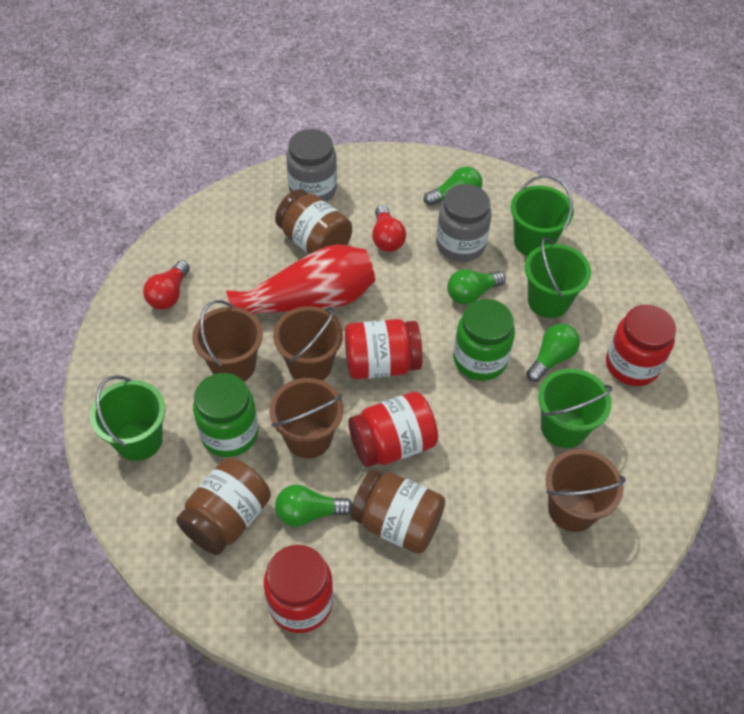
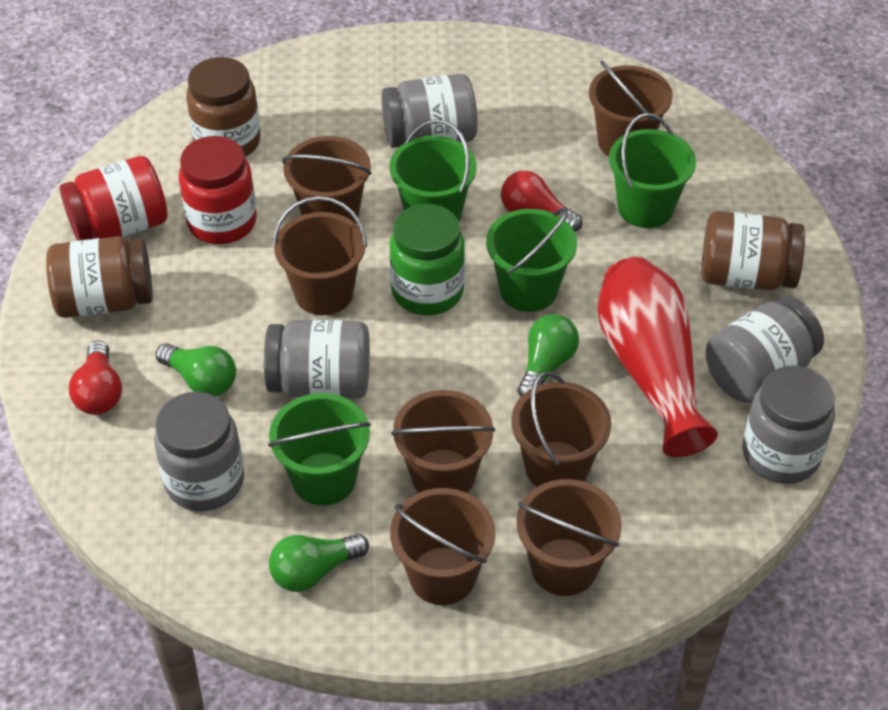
brown bucket: 4 -> 7
green jar: 2 -> 1
green light bulb: 4 -> 3
grey jar: 2 -> 5
red jar: 4 -> 2

